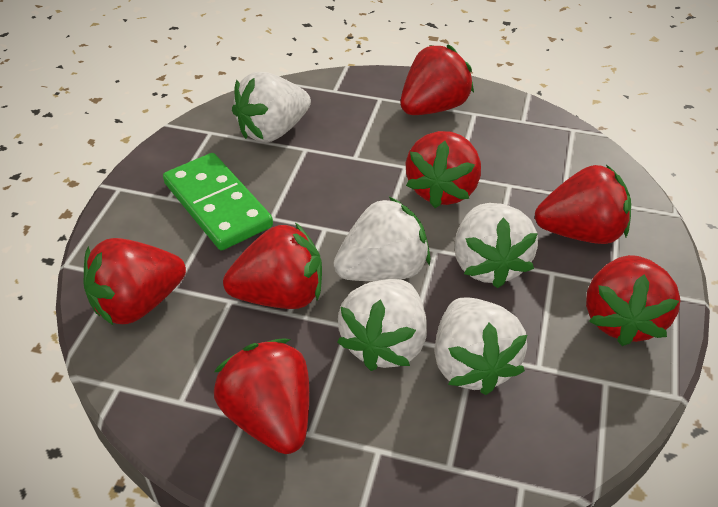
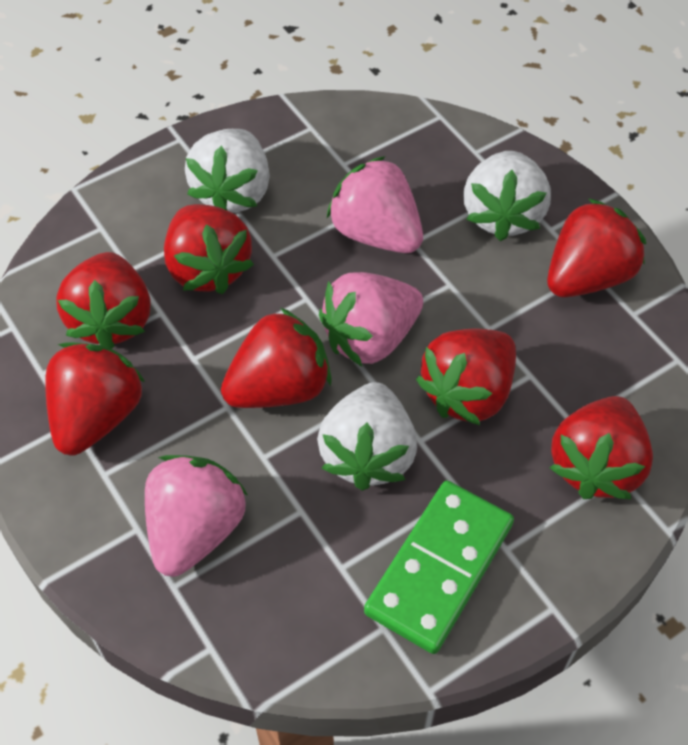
pink strawberry: 0 -> 3
white strawberry: 5 -> 3

